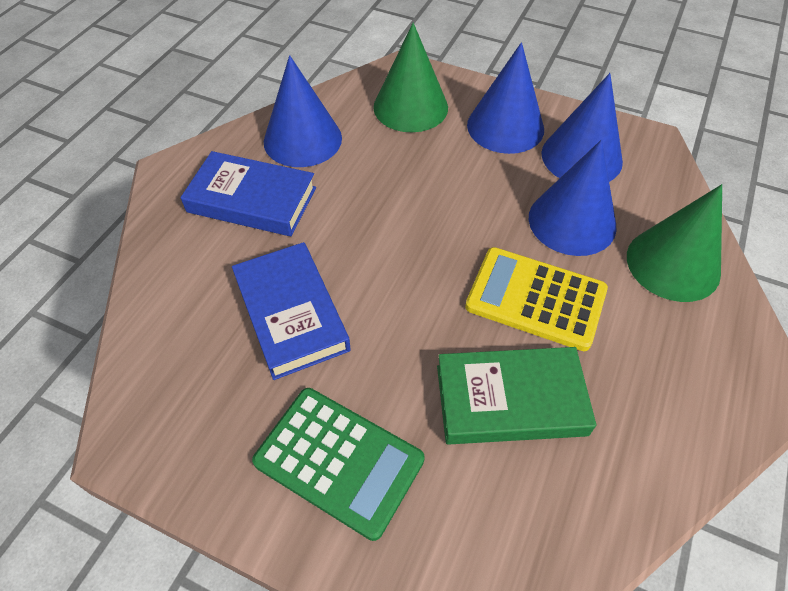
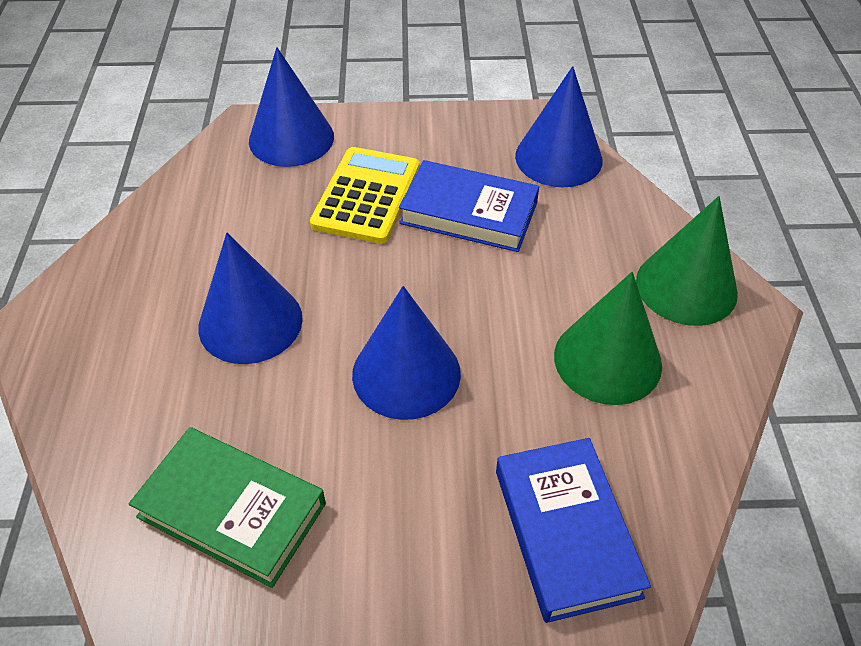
green calculator: 1 -> 0

